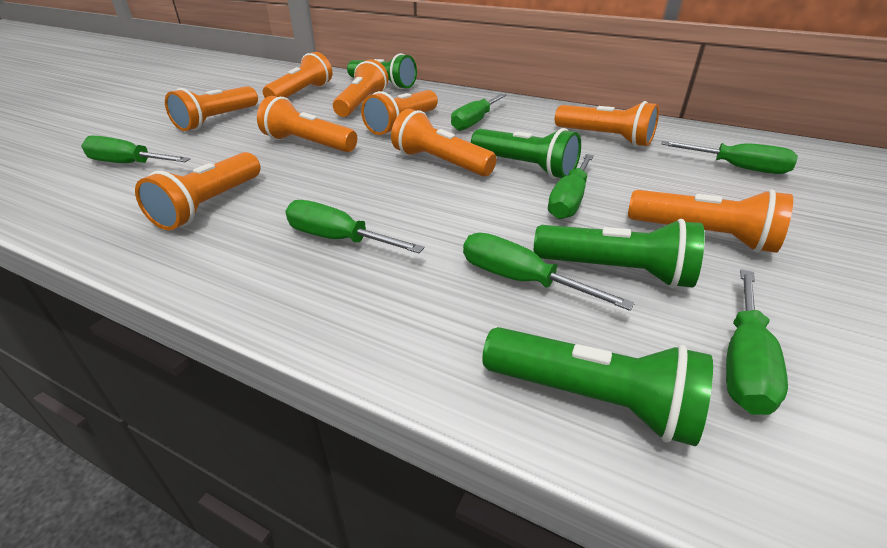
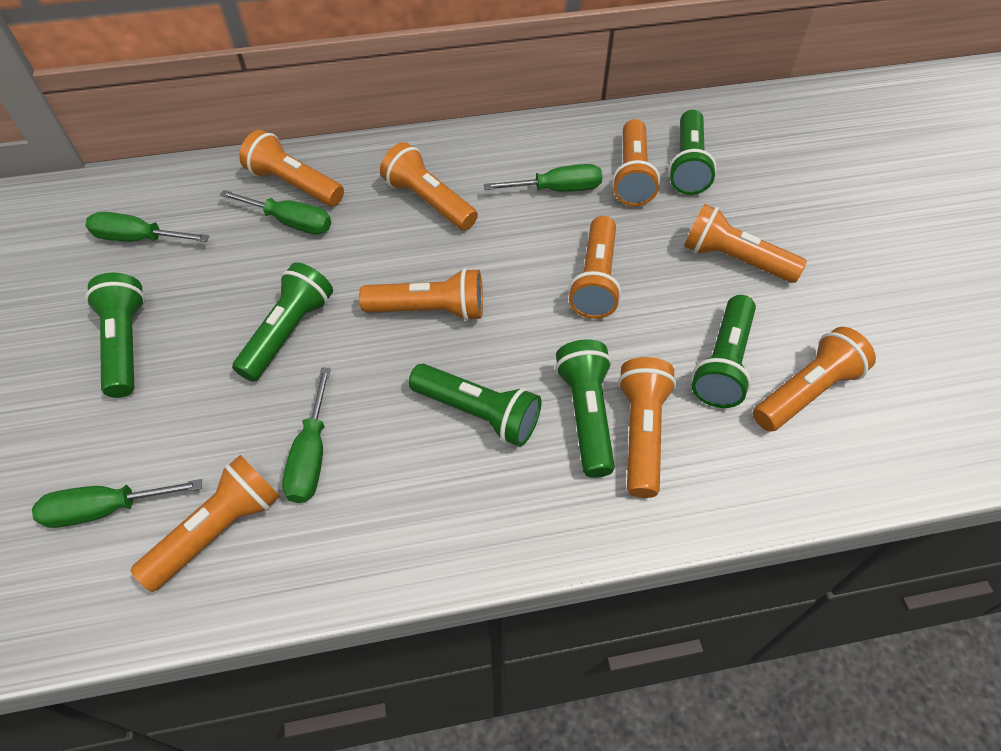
green flashlight: 4 -> 6
green screwdriver: 7 -> 5

